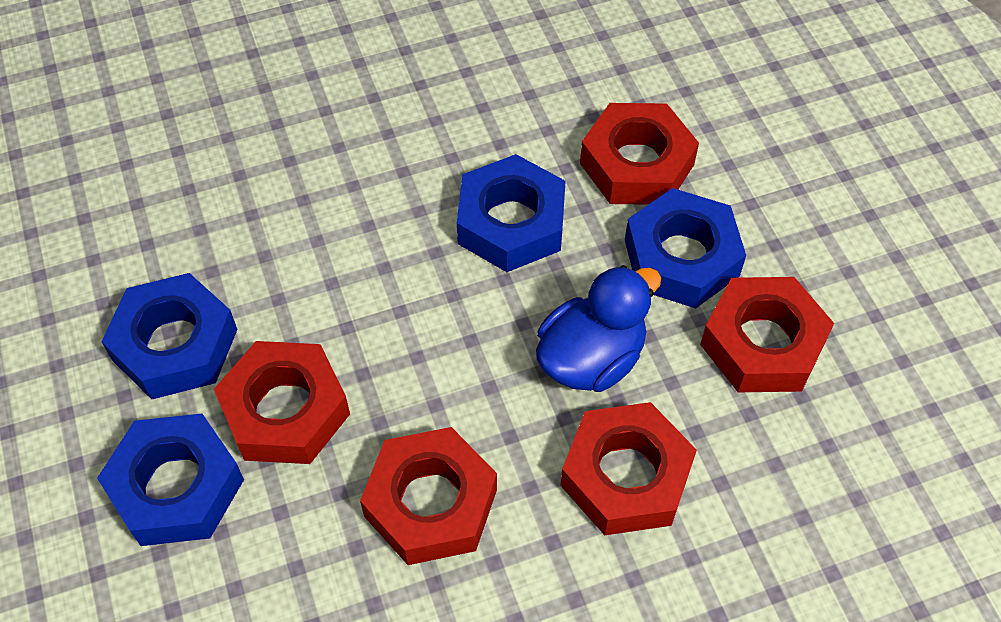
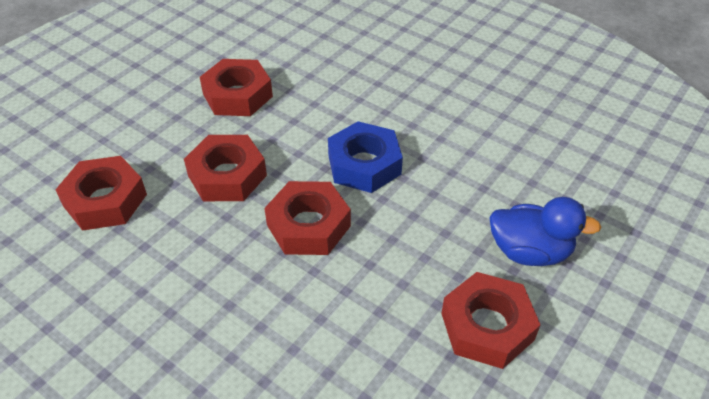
blue nut: 4 -> 1

